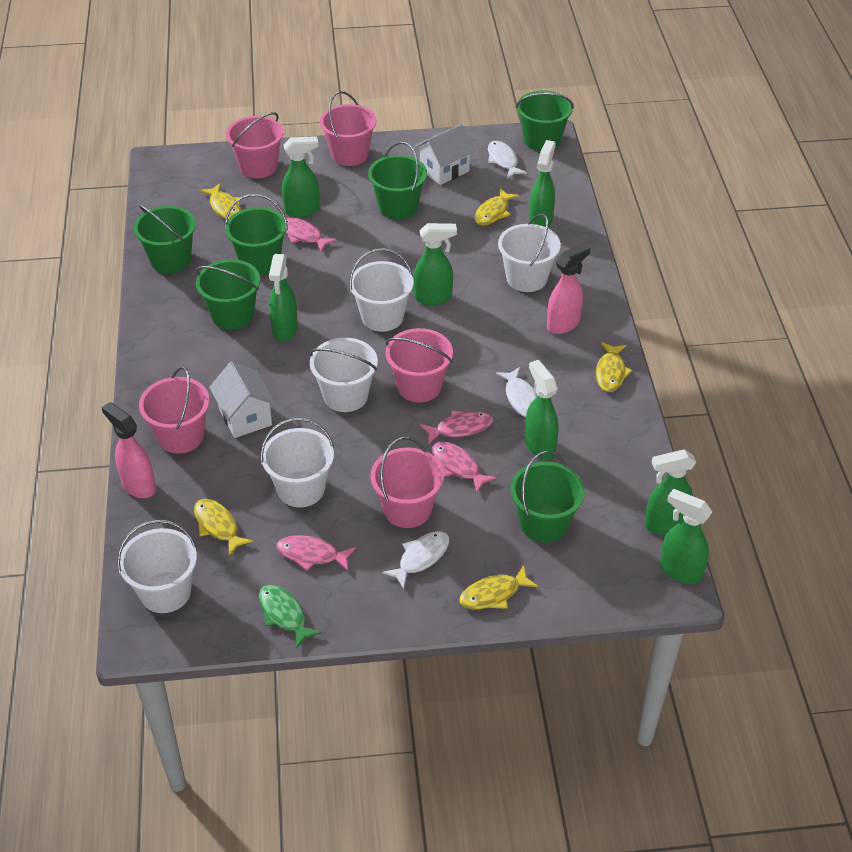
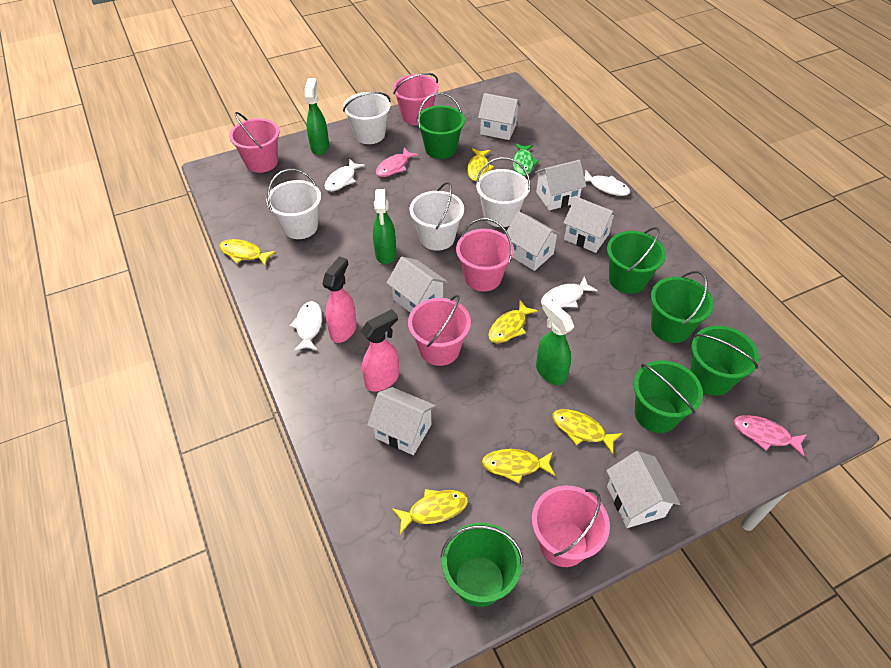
green spray bottle: 7 -> 3
pink fish: 4 -> 2
white bucket: 5 -> 4
white fish: 3 -> 4
white house: 2 -> 7
yellow fish: 5 -> 6

